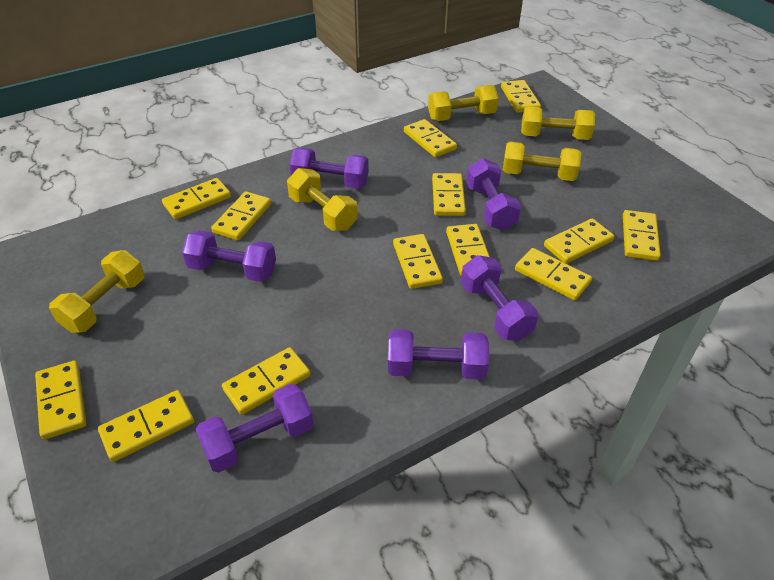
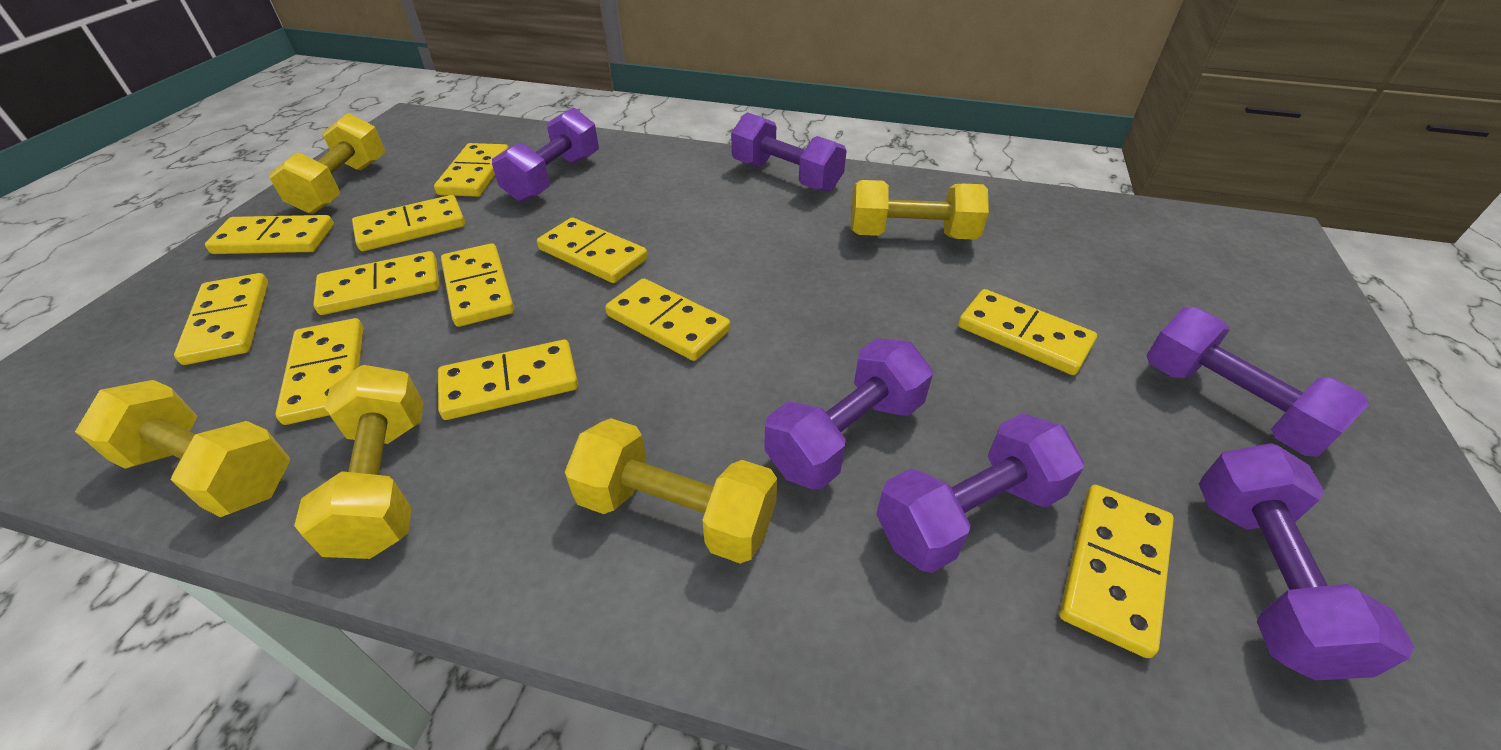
yellow domino: 13 -> 12

